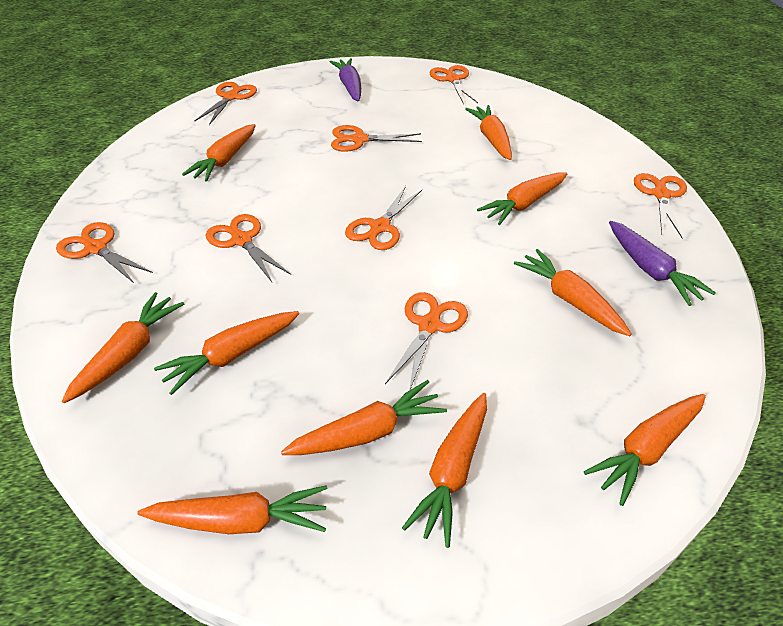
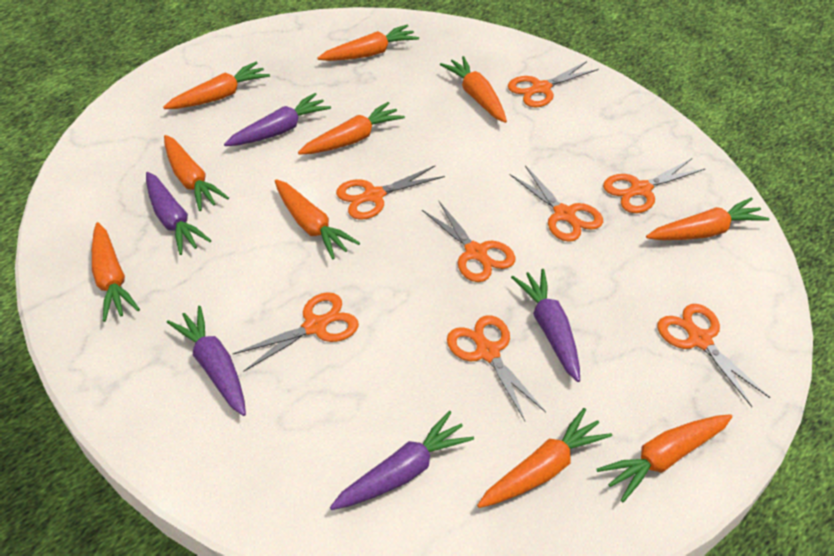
purple carrot: 2 -> 5

